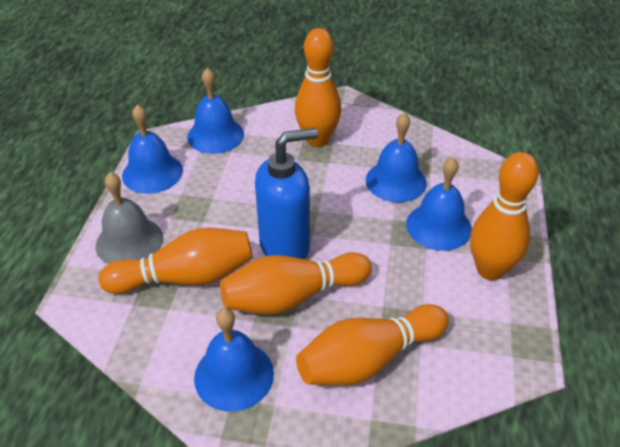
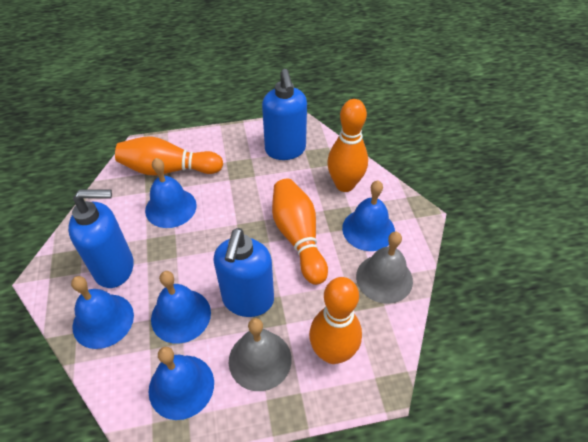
blue soap dispenser: 1 -> 3
grey bell: 1 -> 2
orange bowling pin: 5 -> 4

